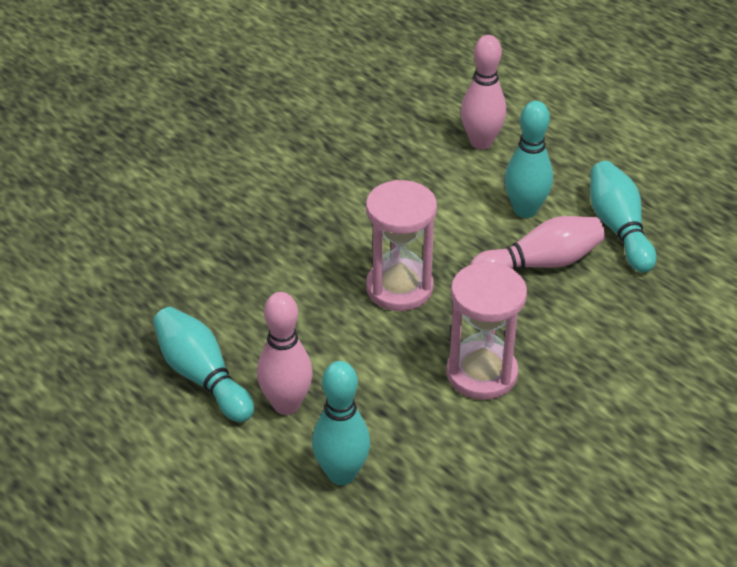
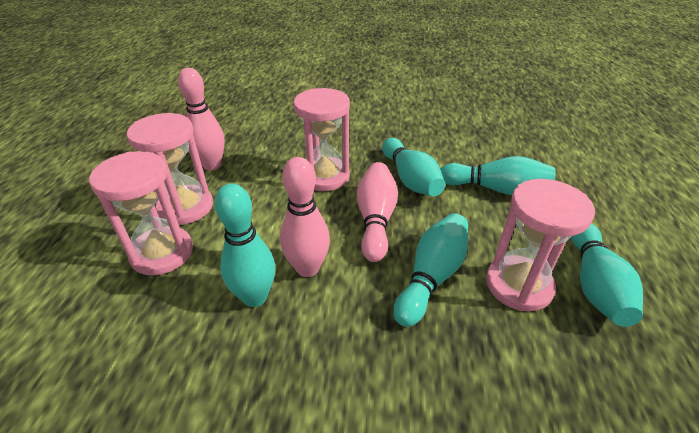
pink hourglass: 2 -> 4
turquoise bowling pin: 4 -> 5

